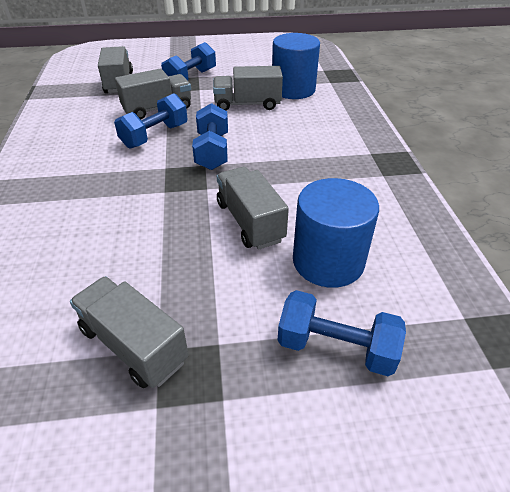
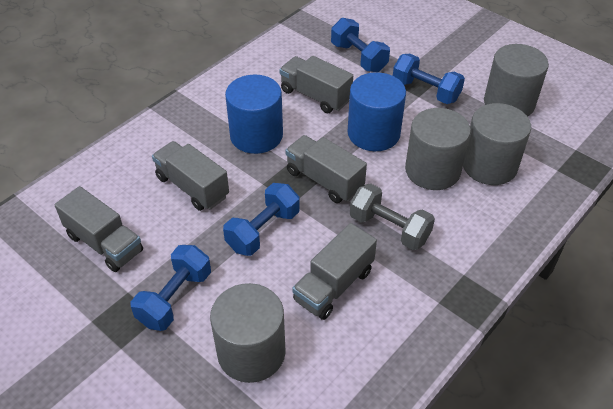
grey cylinder: 0 -> 4
grey dumbbell: 0 -> 1

